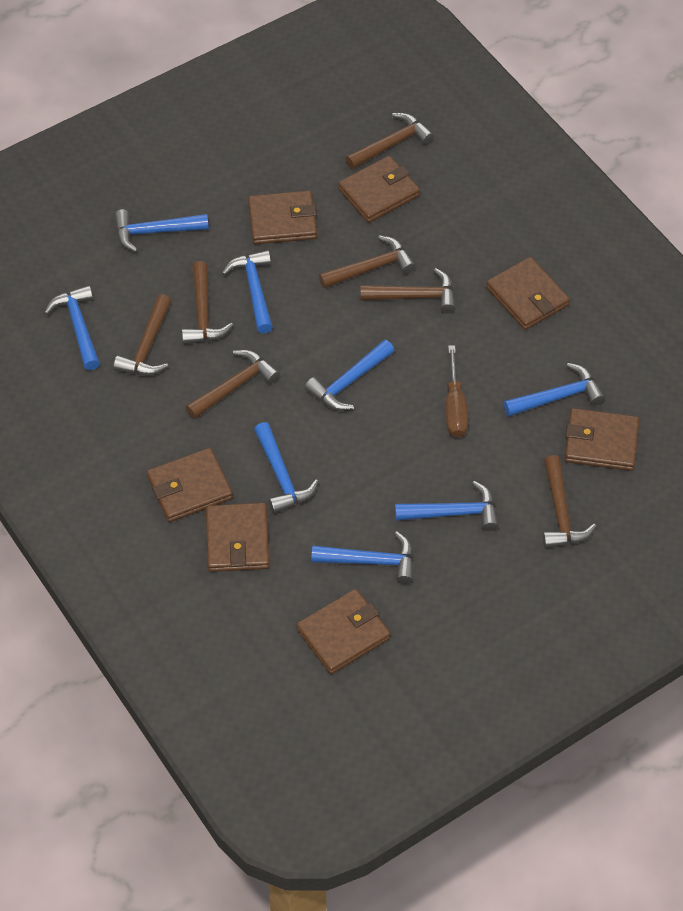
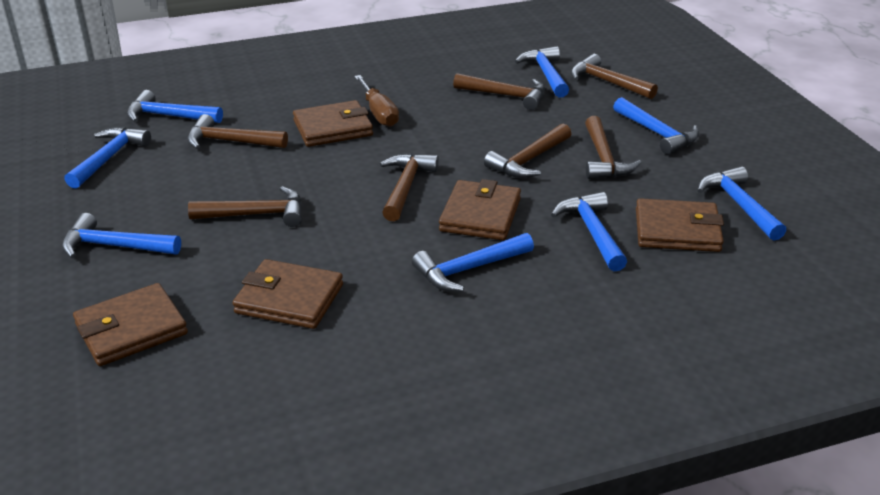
brown wallet: 7 -> 5

